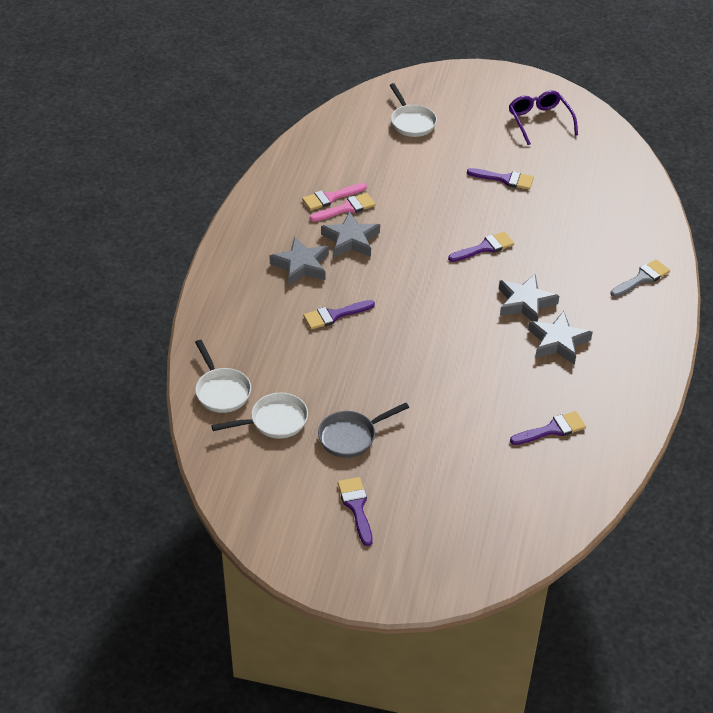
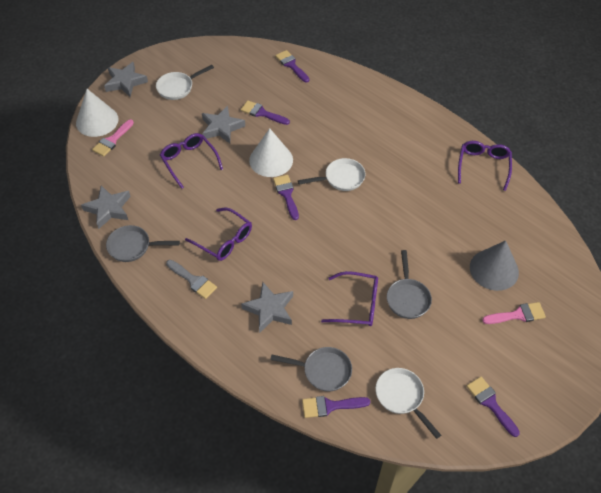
grey cone: 0 -> 1
grey pan: 1 -> 3
purple glasses: 1 -> 4
white cone: 0 -> 2

